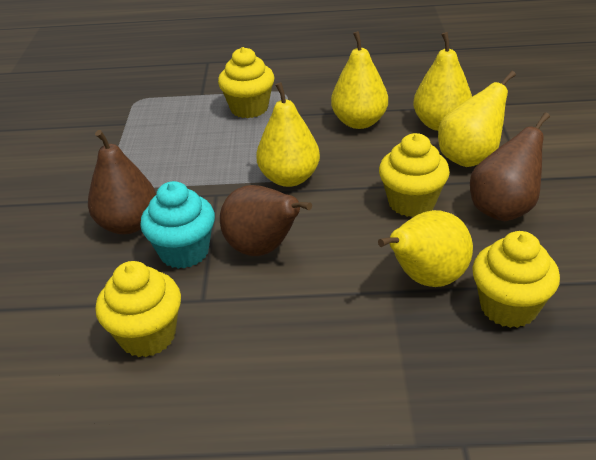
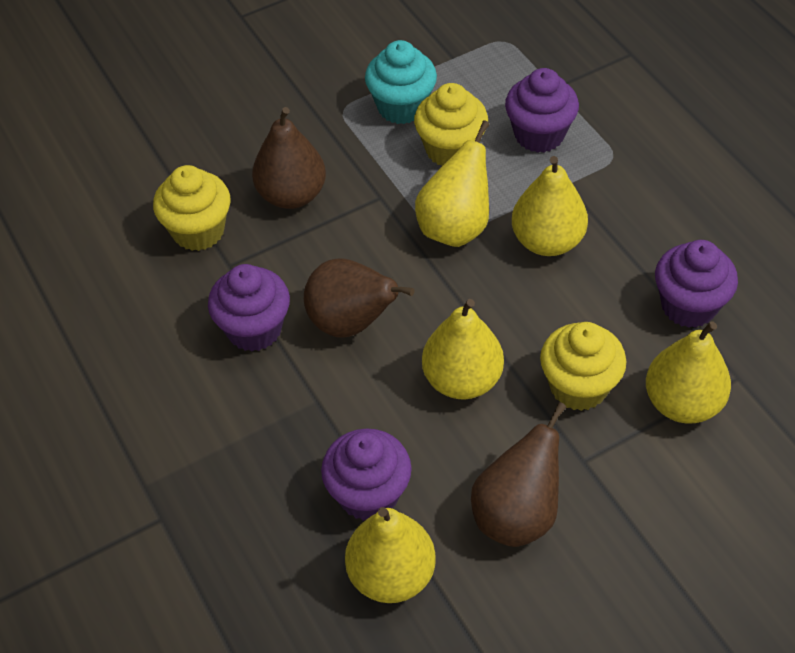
purple cupcake: 0 -> 4
yellow cupcake: 4 -> 3

